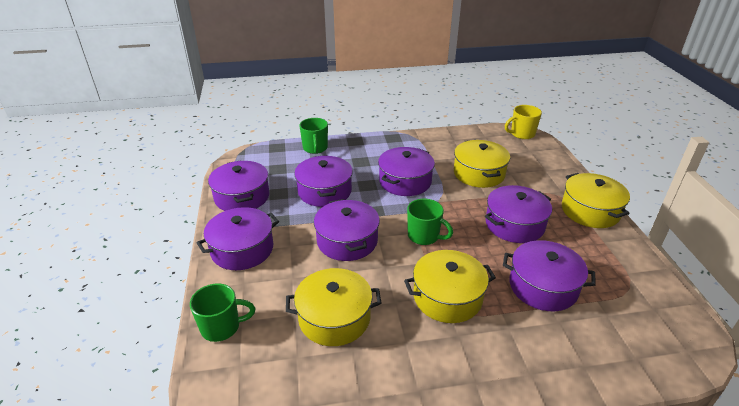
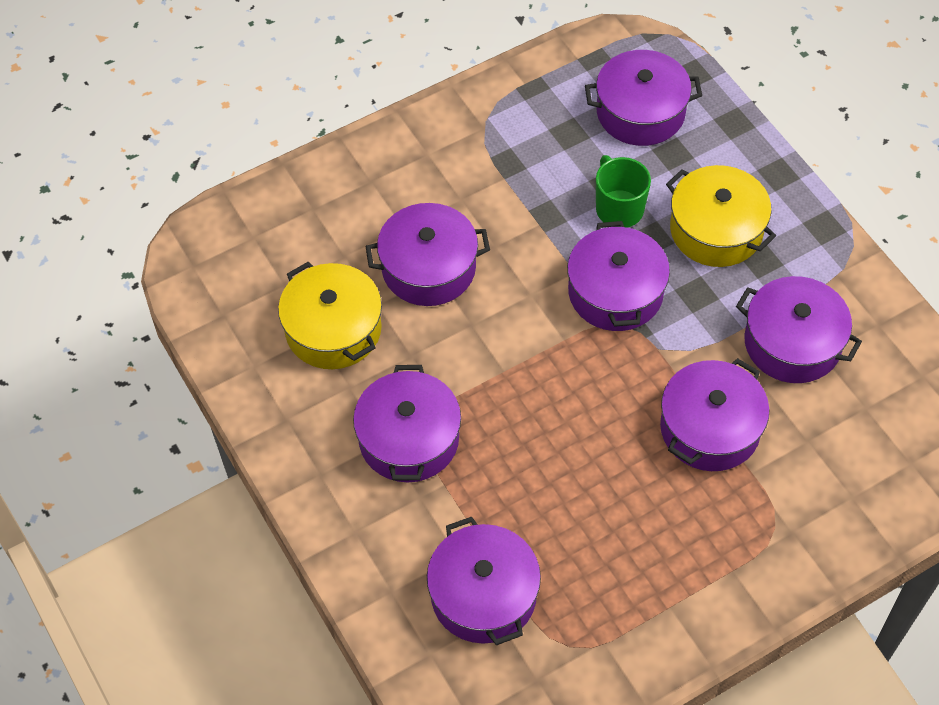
green mug: 3 -> 1
yellow mug: 1 -> 0
yellow pot: 4 -> 2

